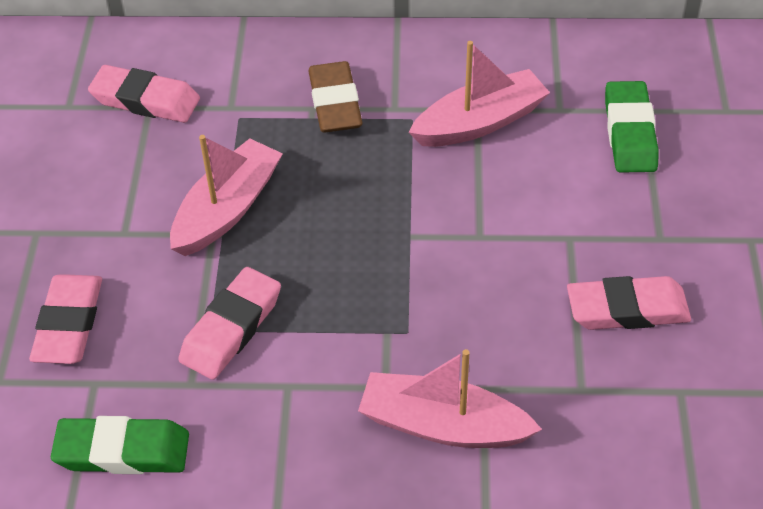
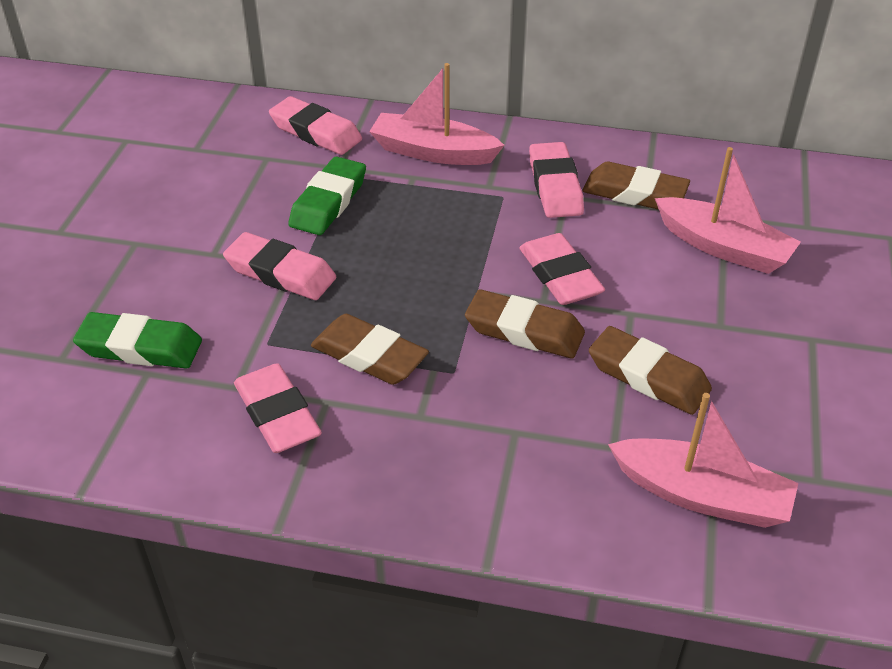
brown eraser: 1 -> 4
pink eraser: 4 -> 5

